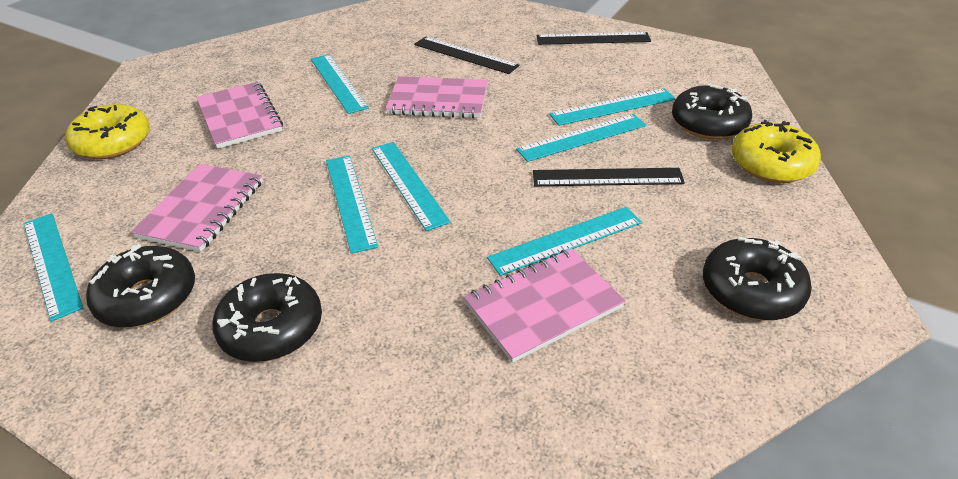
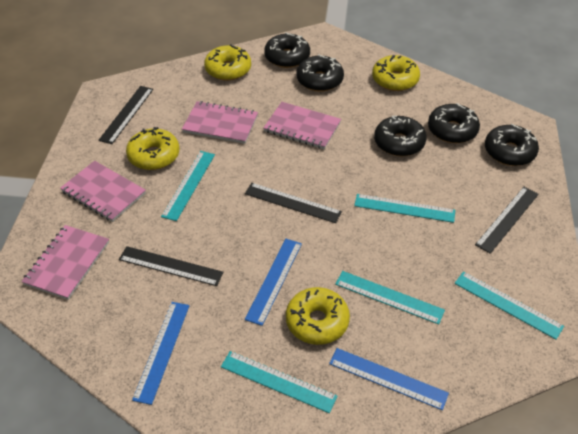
black donut: 4 -> 5
black ruler: 3 -> 4
blue ruler: 0 -> 3
turquoise ruler: 7 -> 5
yellow donut: 2 -> 4

